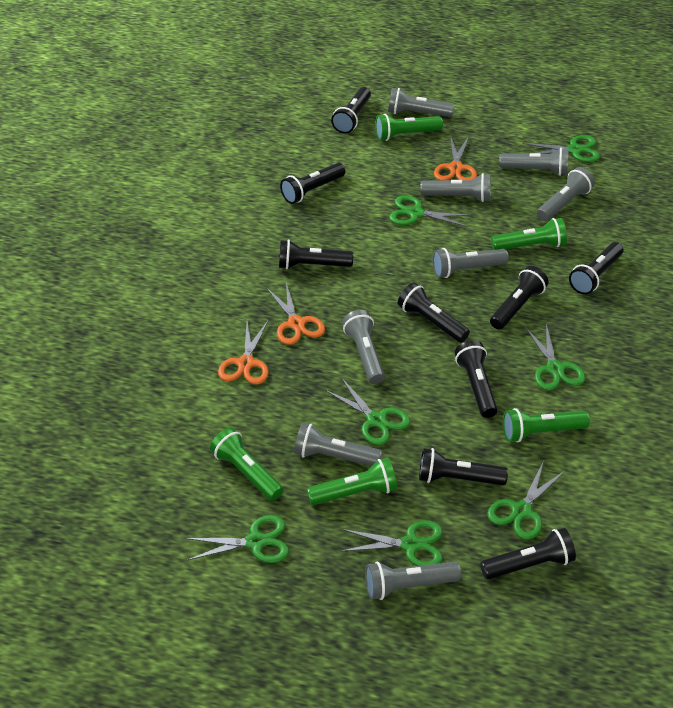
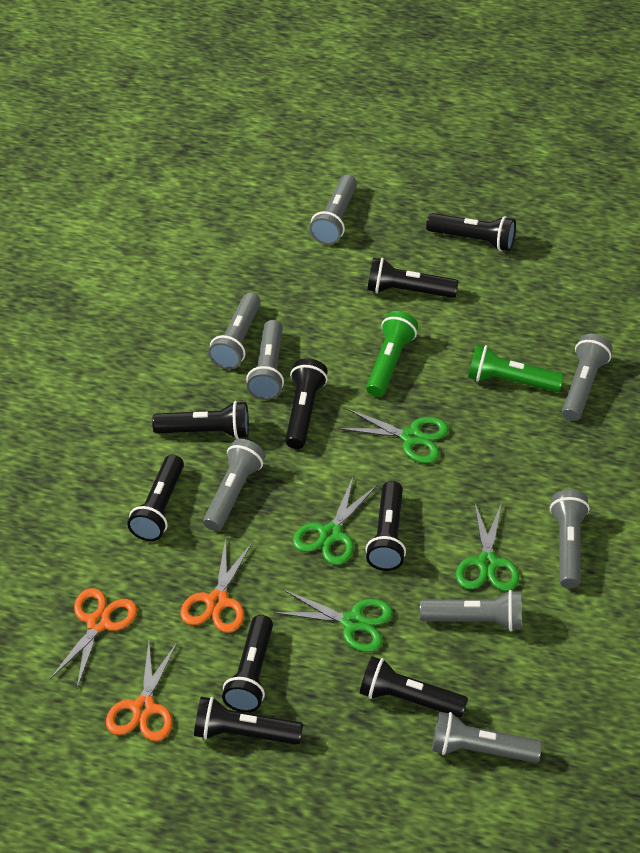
green flashlight: 5 -> 2
green scissors: 7 -> 4

